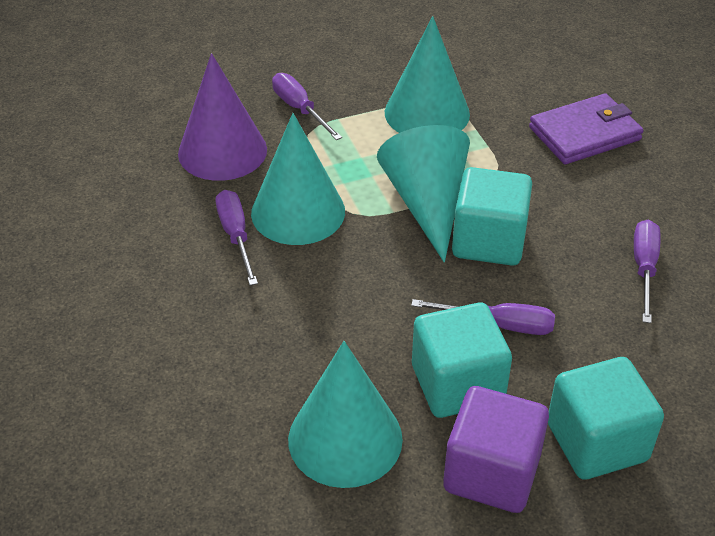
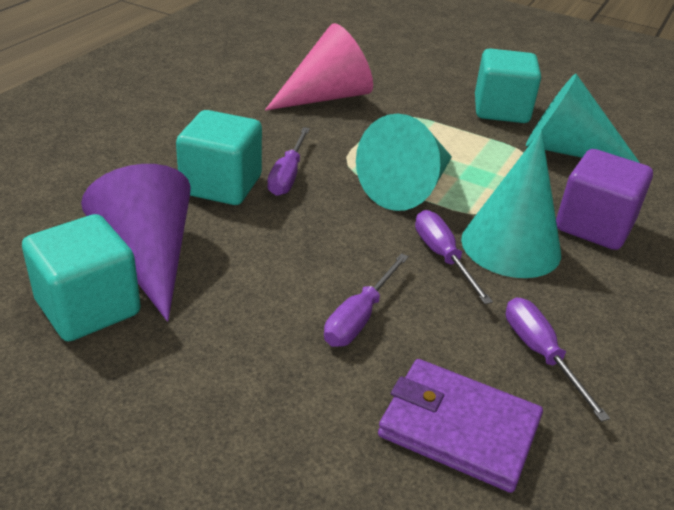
pink cone: 0 -> 1
turquoise cone: 4 -> 3

